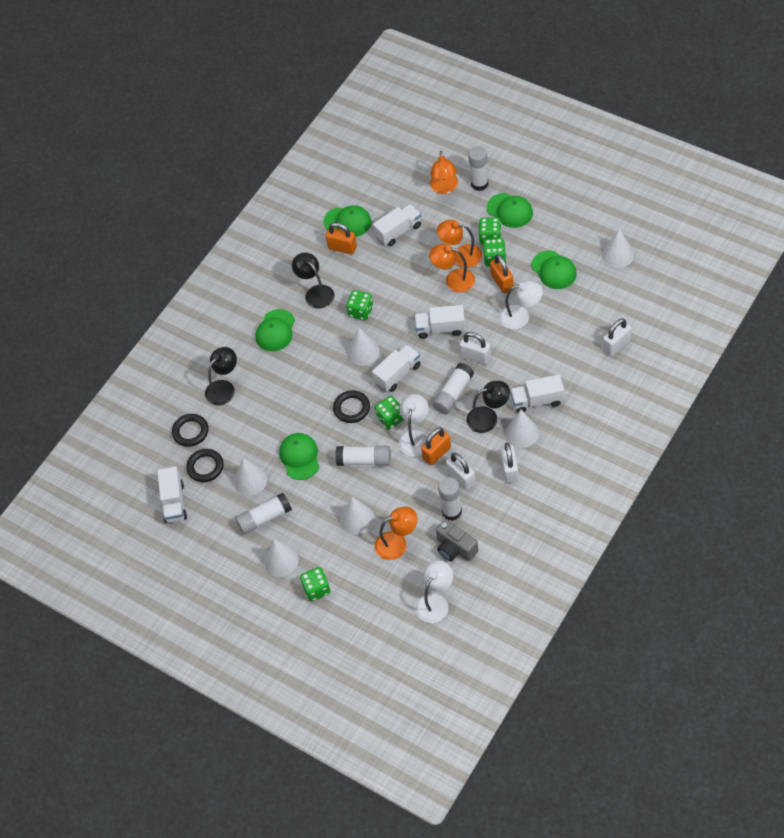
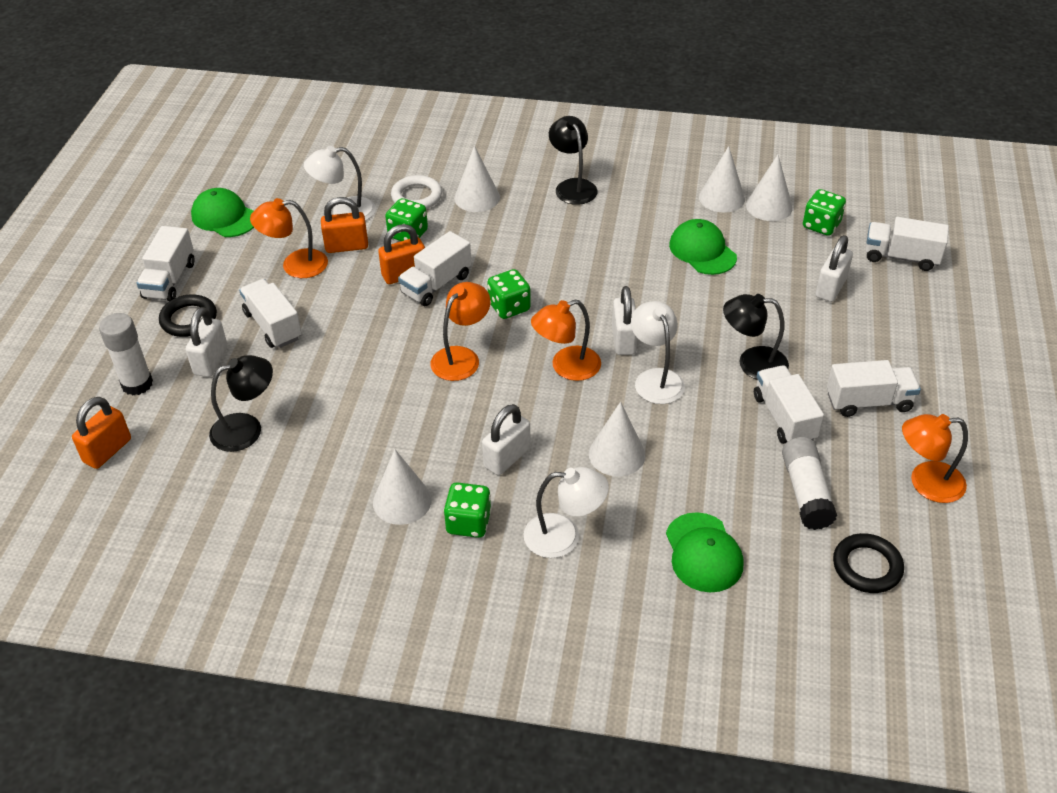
black ring: 3 -> 2
green cap: 5 -> 3
green dice: 5 -> 4
grey camera: 1 -> 0
white cone: 6 -> 5
white glue stick: 5 -> 2
white ring: 0 -> 1
white truck: 5 -> 6

